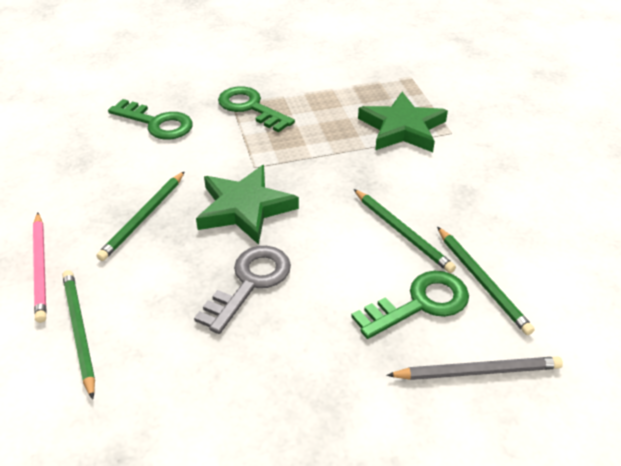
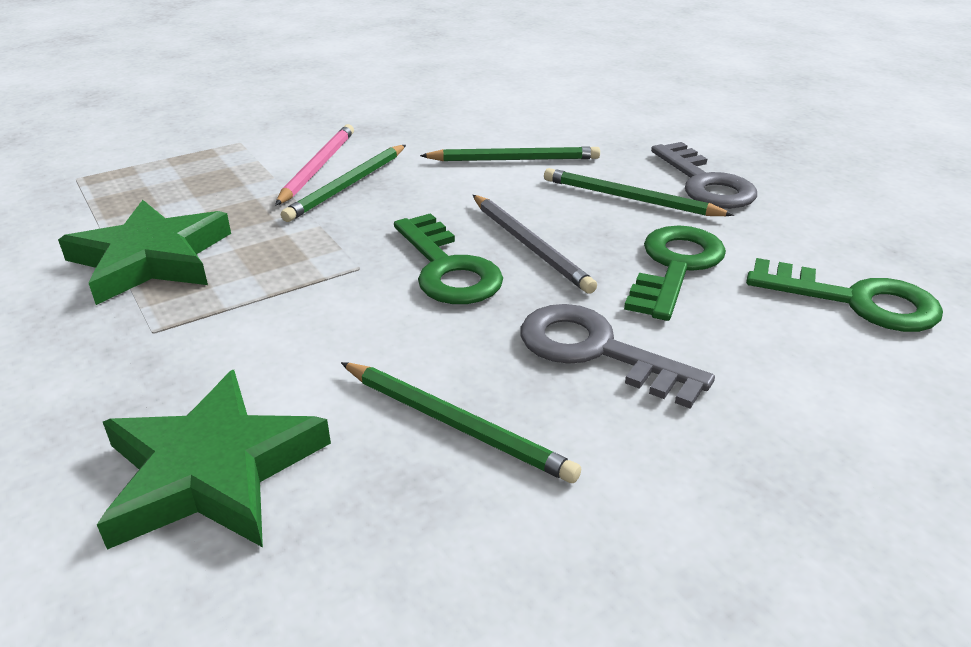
grey key: 1 -> 2

